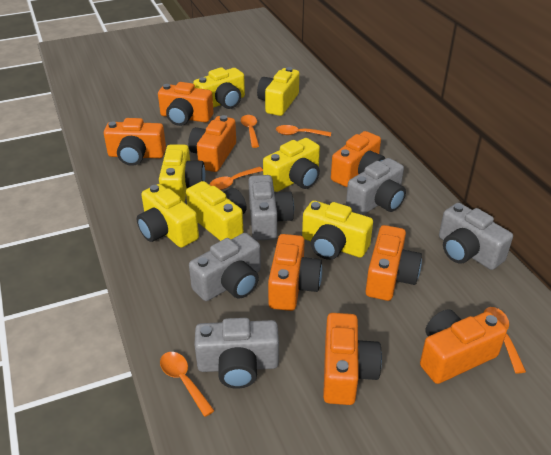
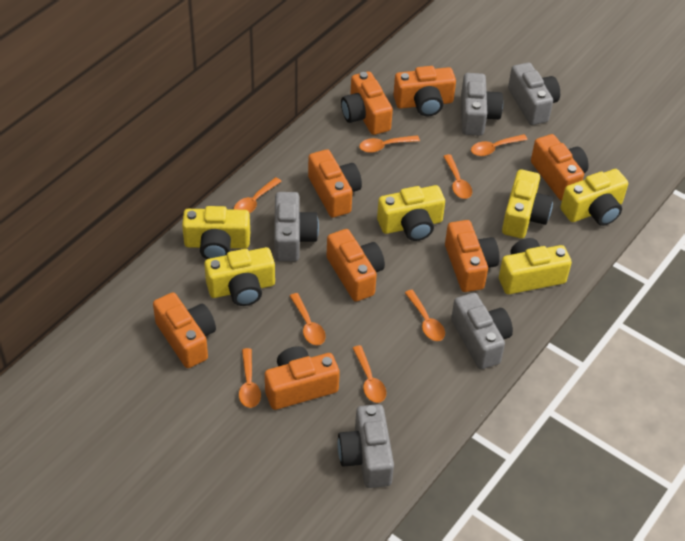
orange spoon: 5 -> 8
yellow camera: 7 -> 6

